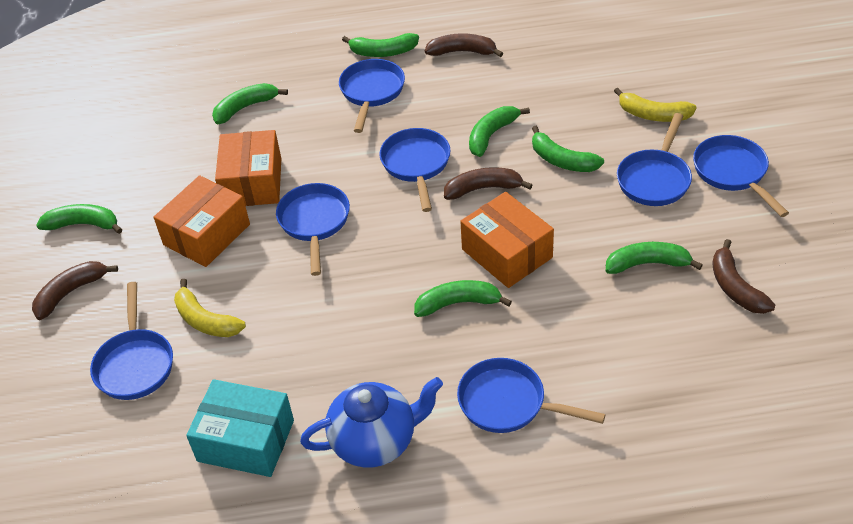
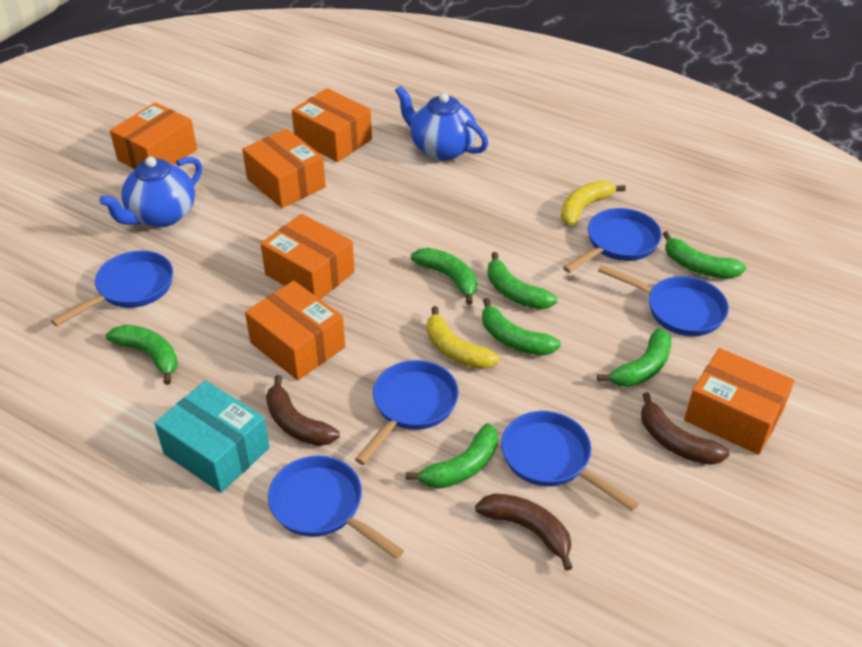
blue pan: 7 -> 6
blue teapot: 1 -> 2
brown banana: 4 -> 3
orange box: 3 -> 6

